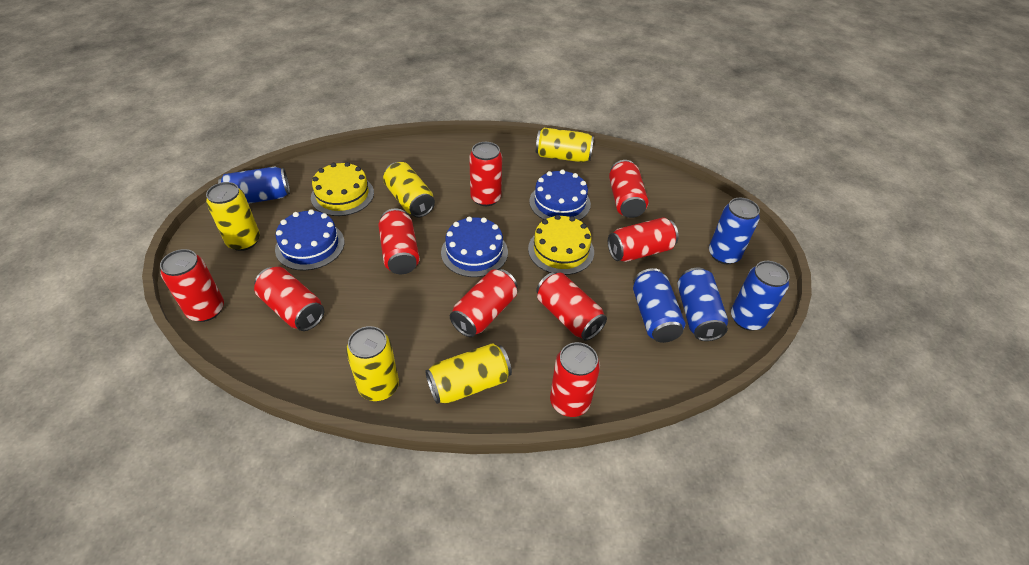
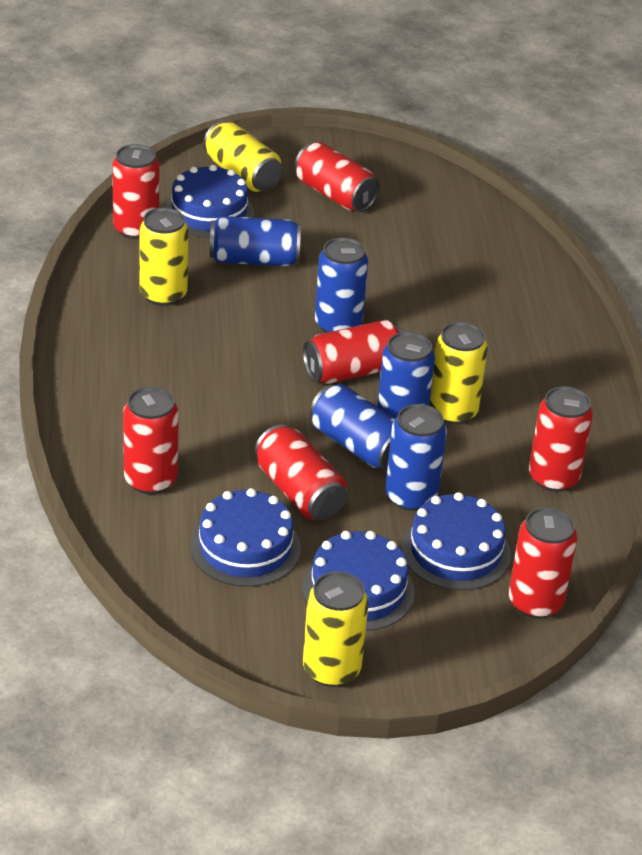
blue cake: 3 -> 4
red can: 9 -> 7
yellow cake: 2 -> 0
yellow can: 5 -> 4

